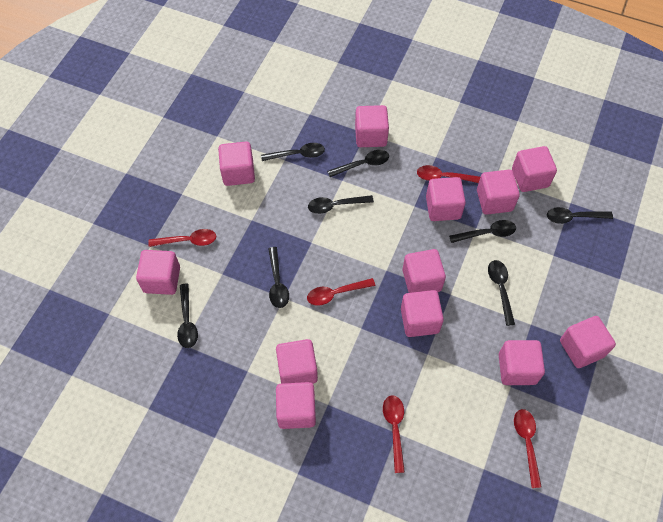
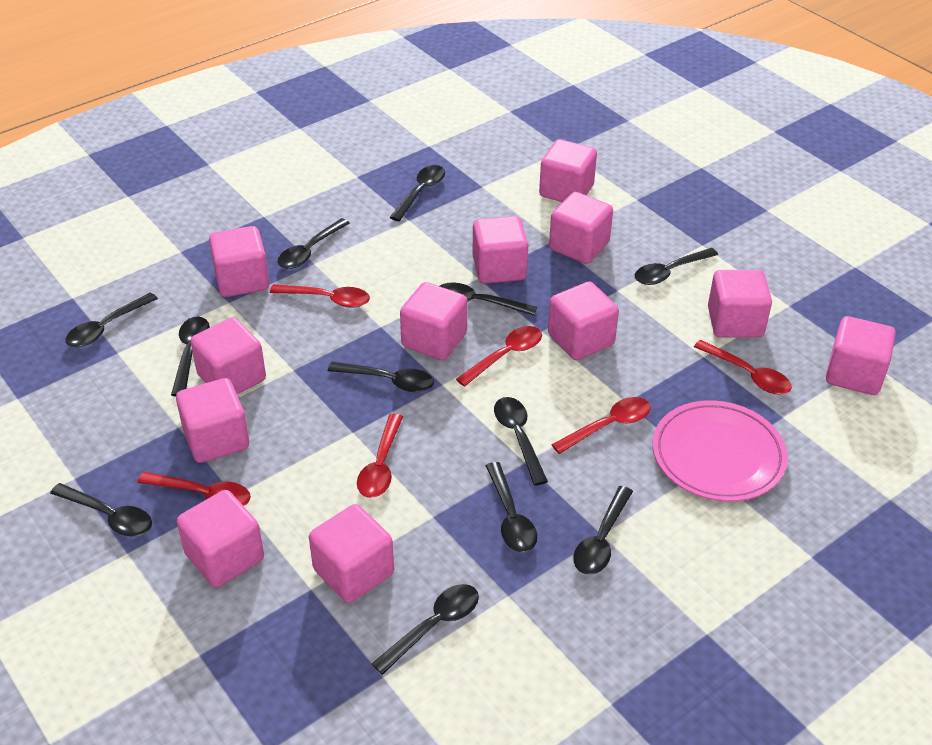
black spoon: 8 -> 12
pink plate: 0 -> 1
red spoon: 5 -> 6

